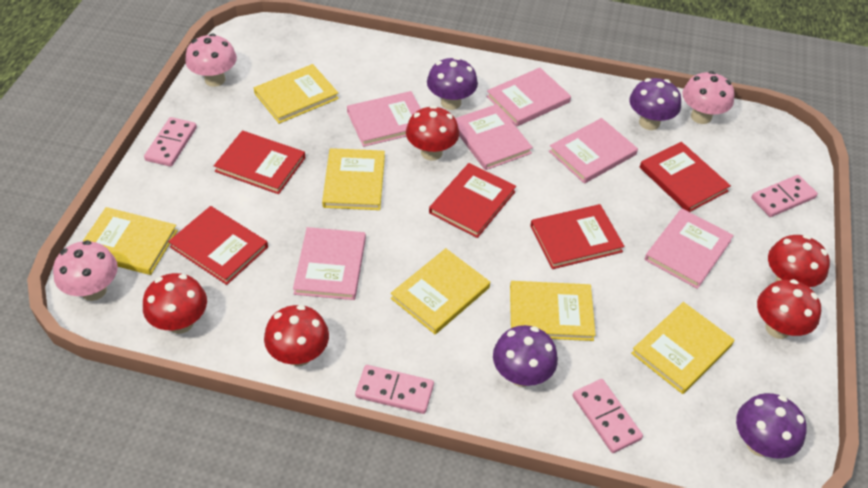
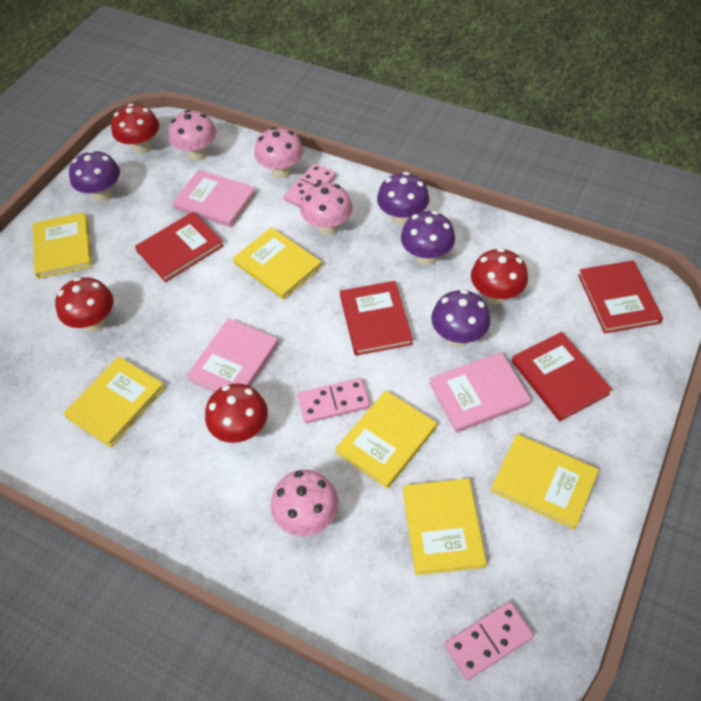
pink book: 6 -> 3
pink domino: 4 -> 3
pink mushroom: 3 -> 4
red book: 5 -> 4
red mushroom: 5 -> 4

